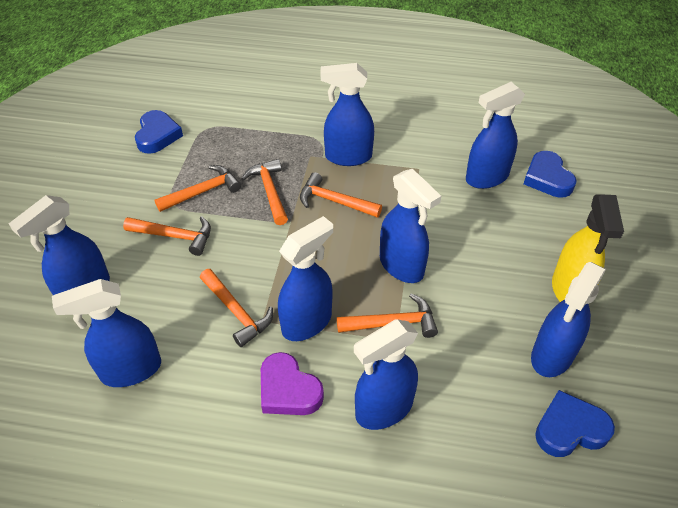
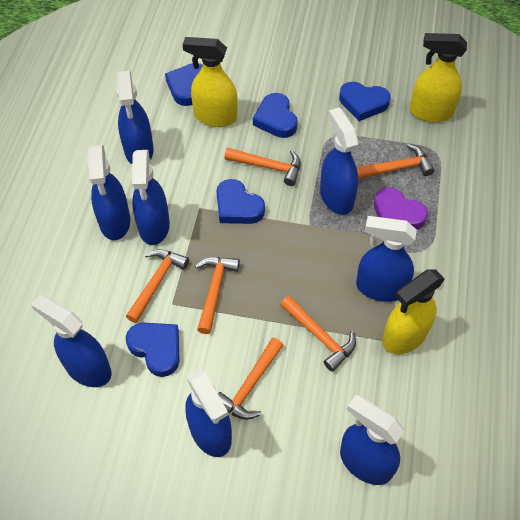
blue heart: 3 -> 5
yellow spray bottle: 1 -> 3

